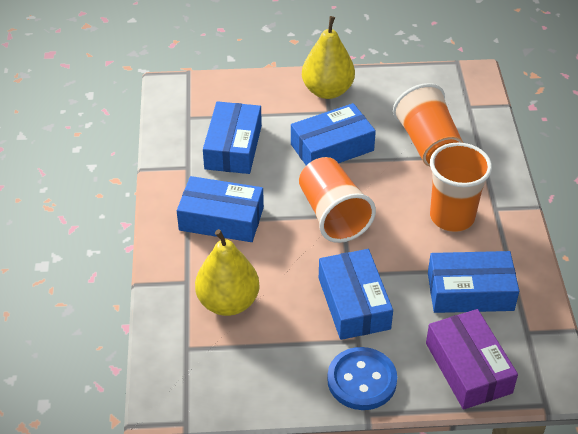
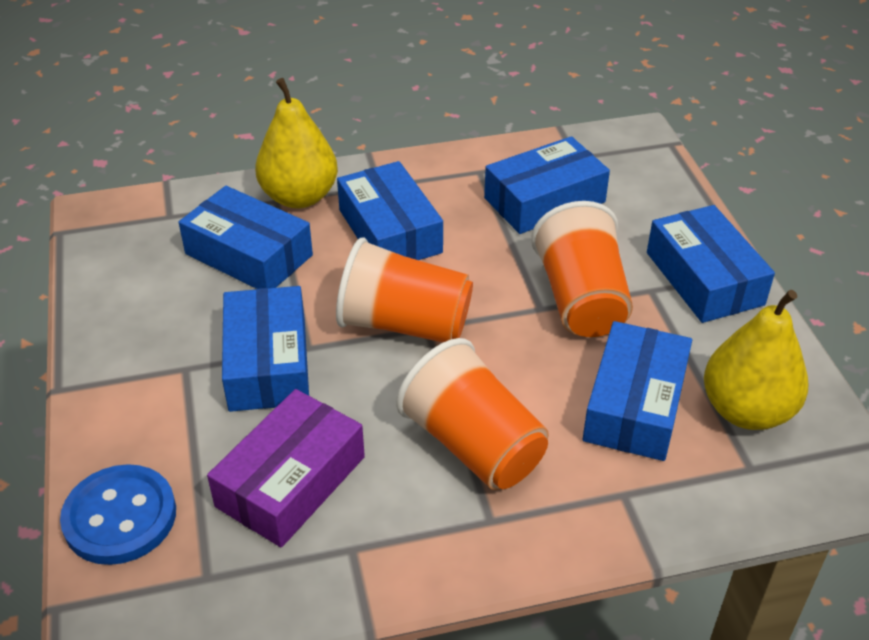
blue box: 5 -> 6

